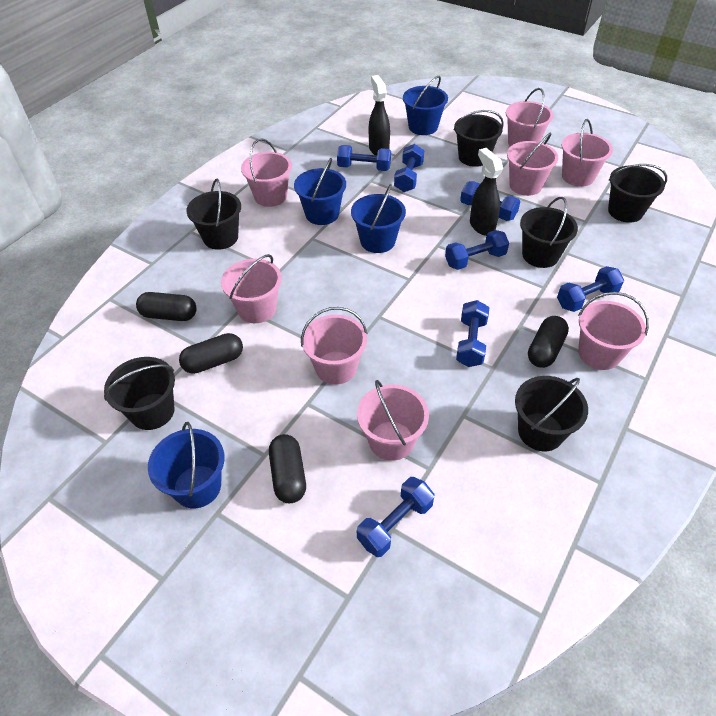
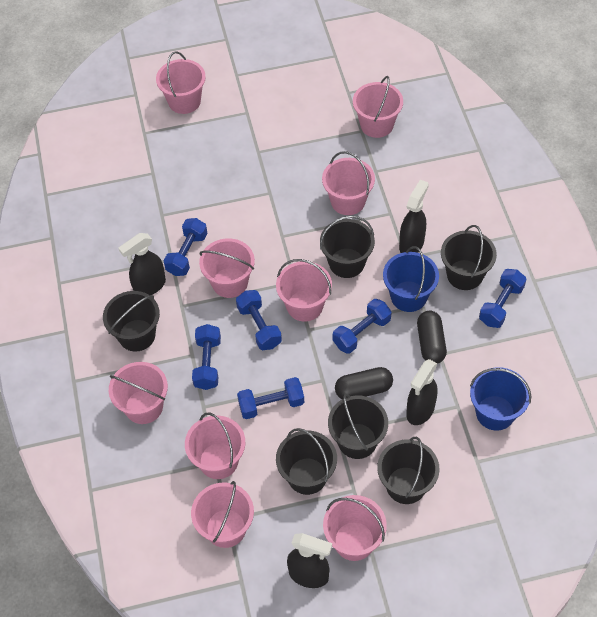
black capsule: 4 -> 2
black spray bottle: 2 -> 4
blue bucket: 4 -> 2
blue dumbbell: 7 -> 6
pink bucket: 8 -> 9

